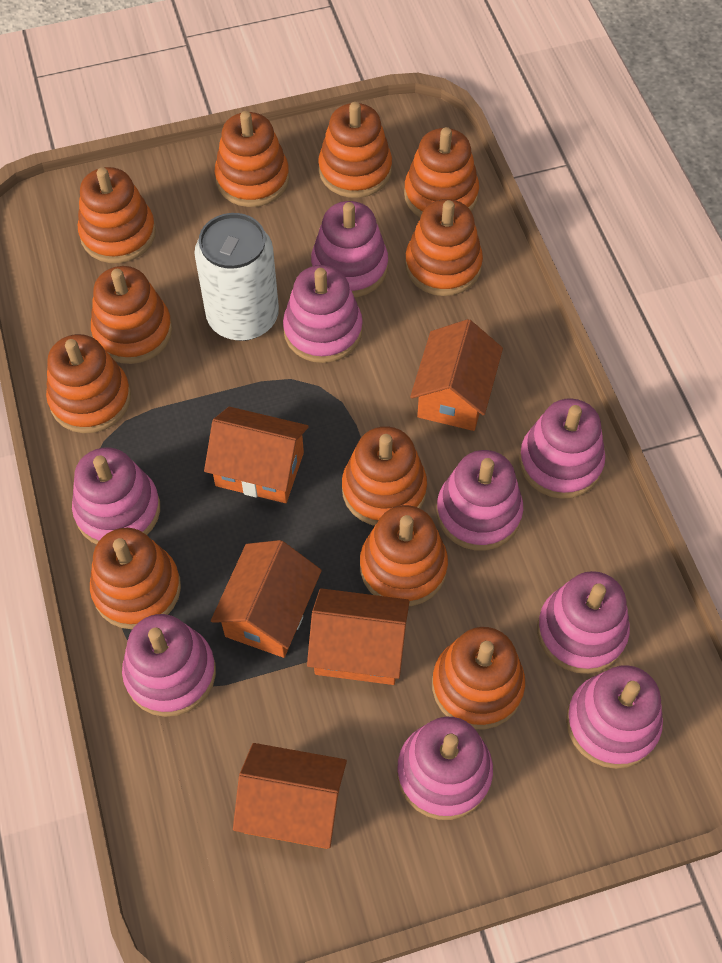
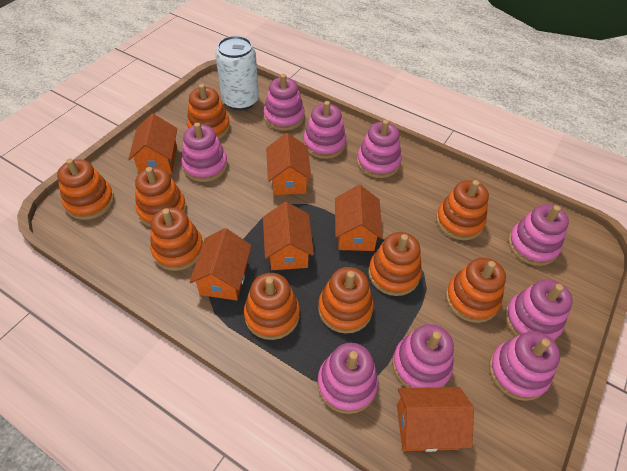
orange house: 5 -> 6
orange stacking toy: 11 -> 9

